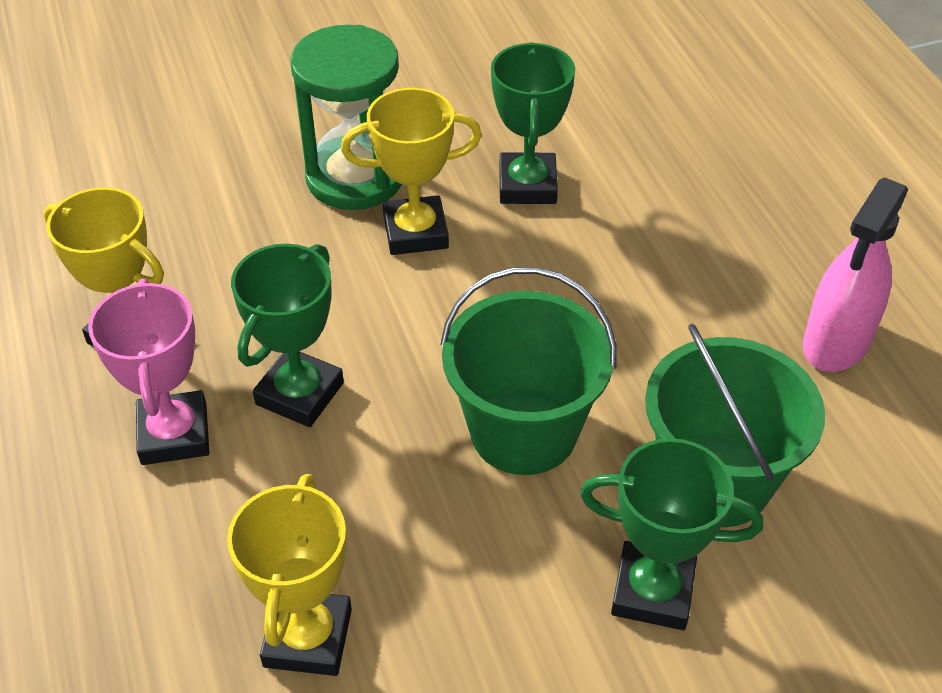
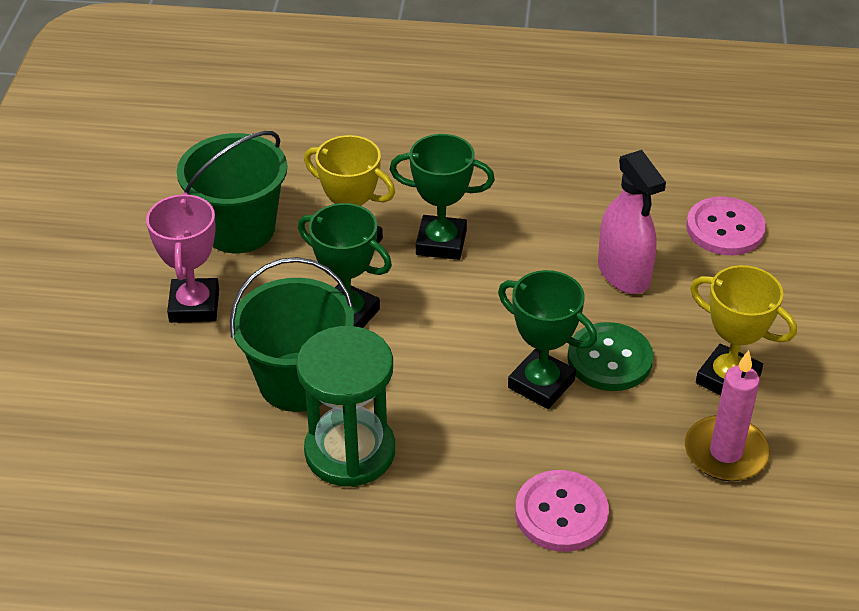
green button: 0 -> 1
pink button: 0 -> 2
pink candle: 0 -> 1
yellow trophy: 3 -> 2

